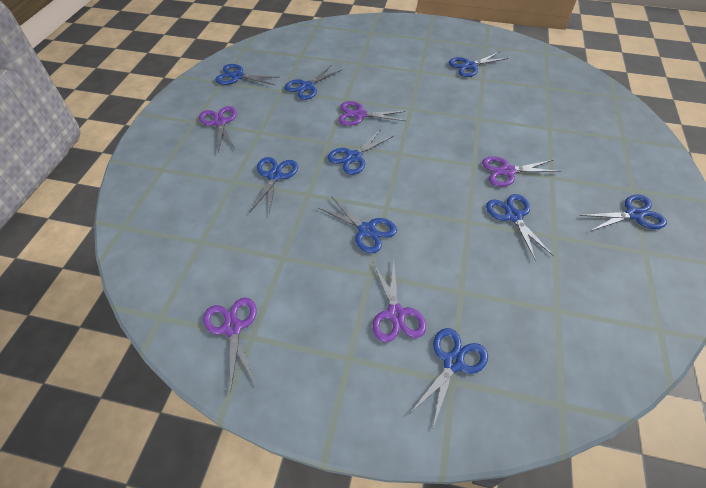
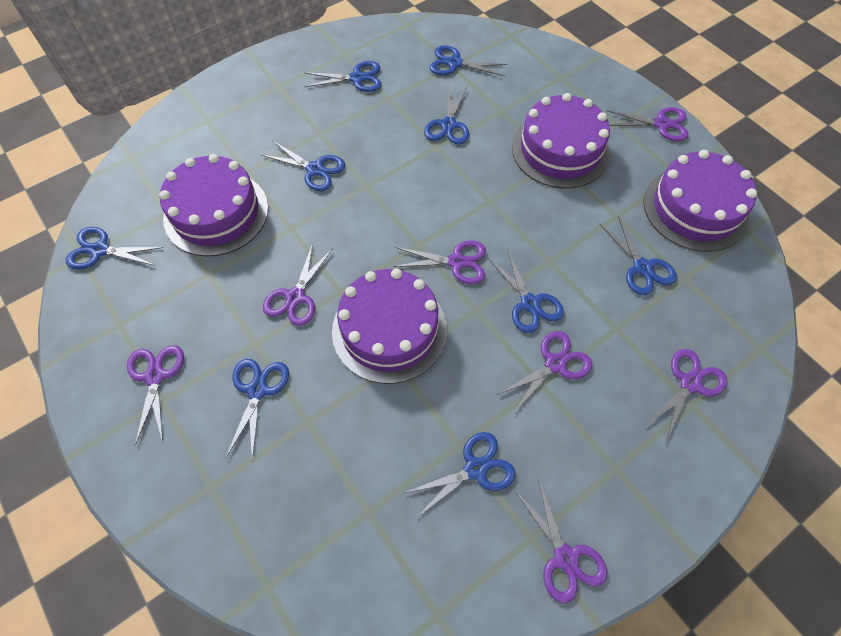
purple cake: 0 -> 4
purple scissors: 5 -> 7

